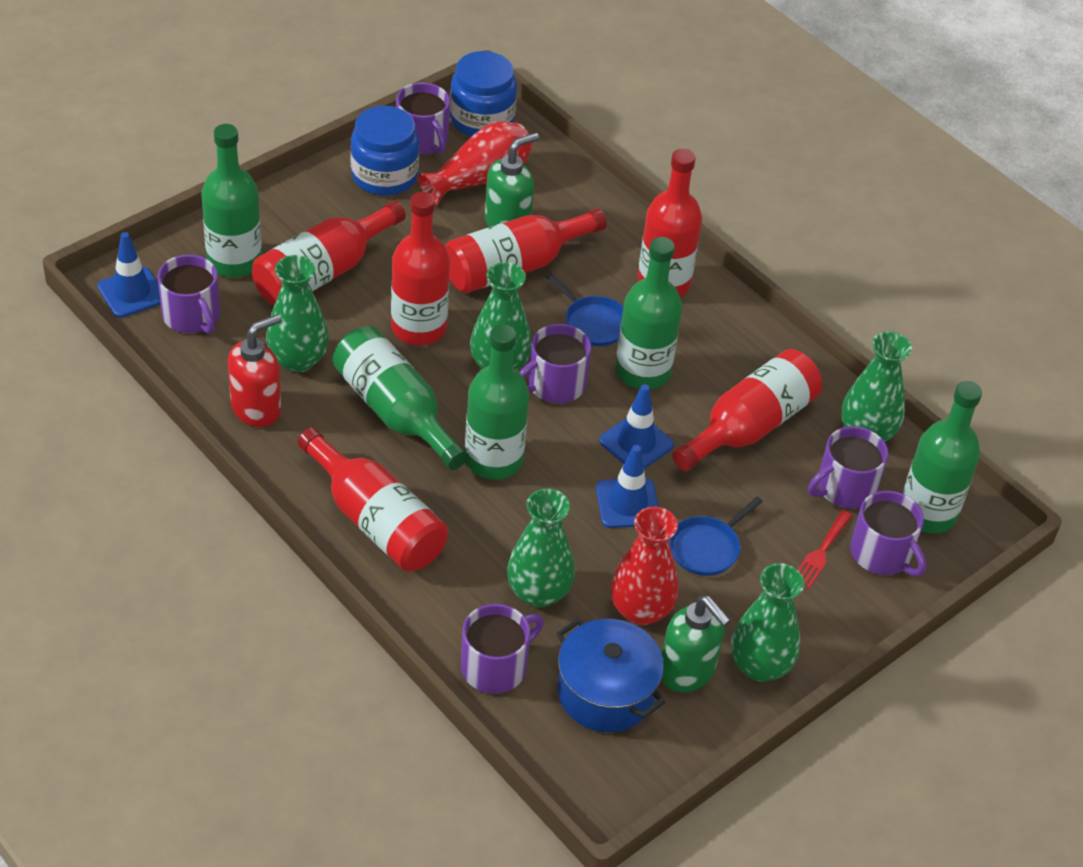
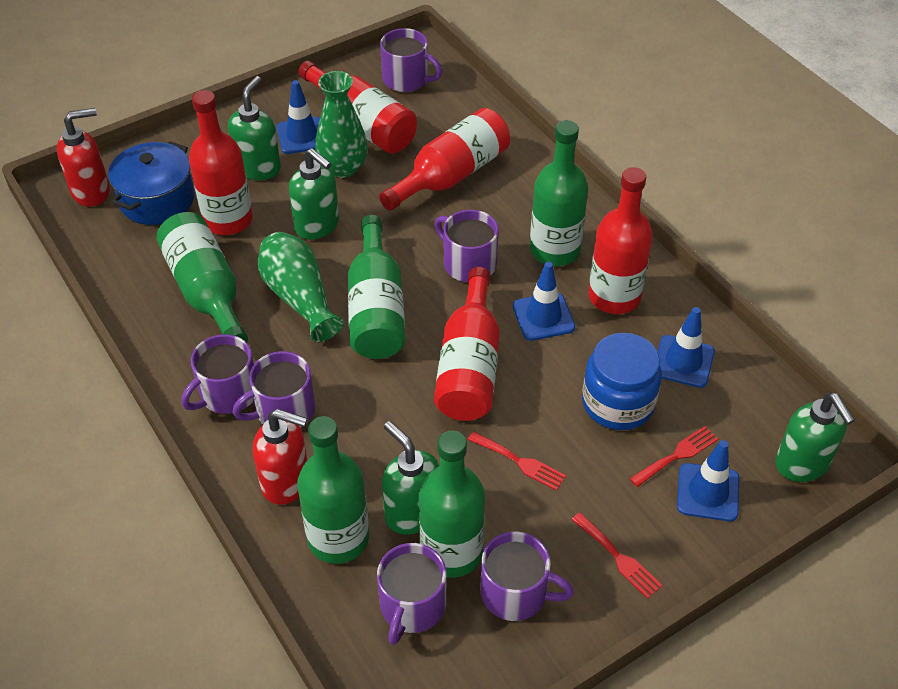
blue jar: 2 -> 1
blue pan: 2 -> 0
blue traffic cone: 3 -> 4
green soap dispenser: 2 -> 4
green vase: 5 -> 2
red bottle: 6 -> 5
red fork: 1 -> 3
red soap dispenser: 1 -> 2
red vase: 2 -> 0

